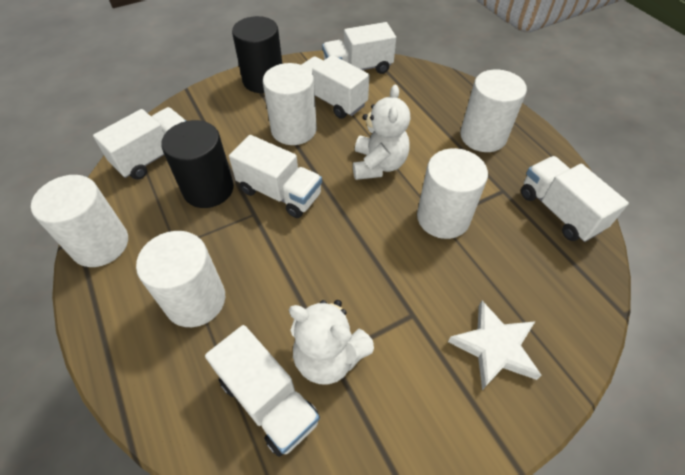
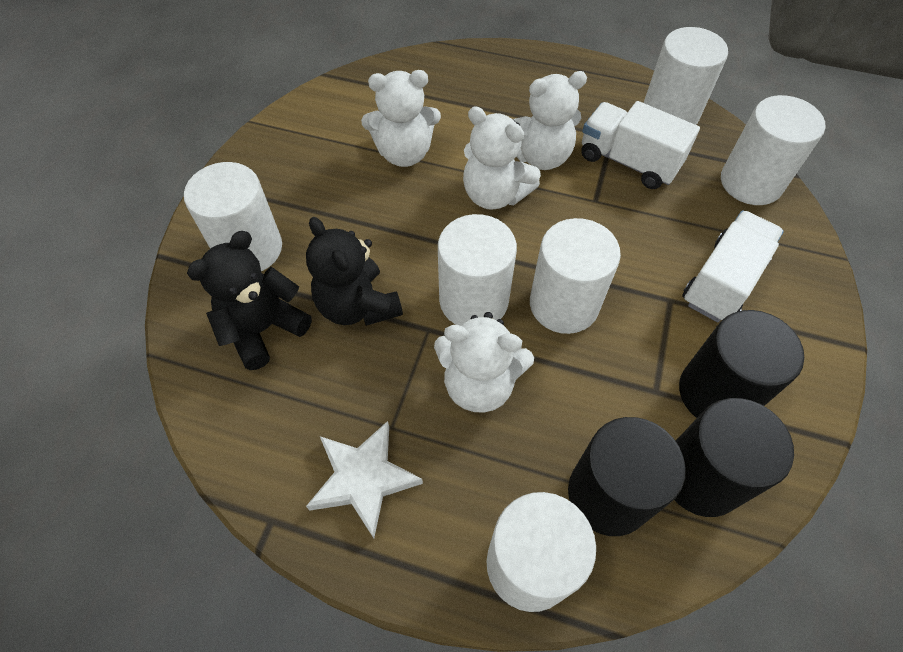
black cylinder: 2 -> 3
black teddy bear: 0 -> 2
white cylinder: 5 -> 6
white teddy bear: 2 -> 4
white truck: 6 -> 2

